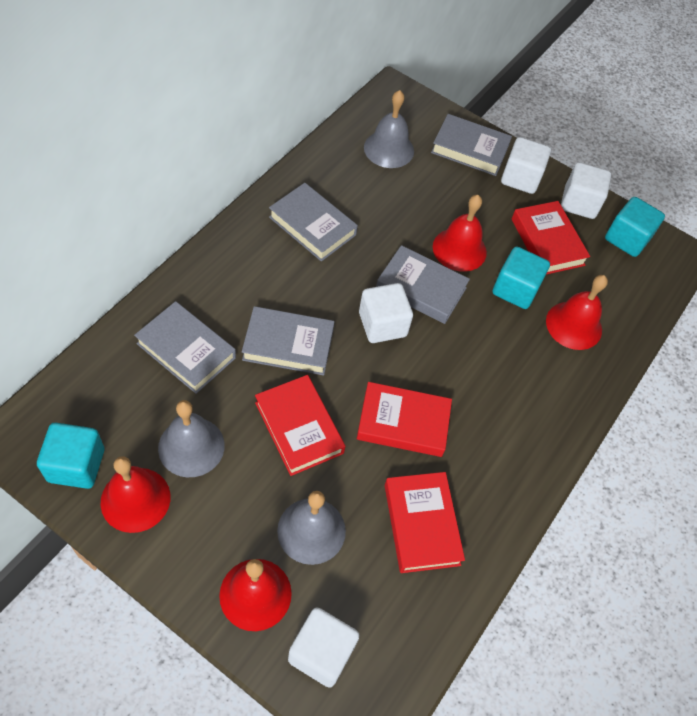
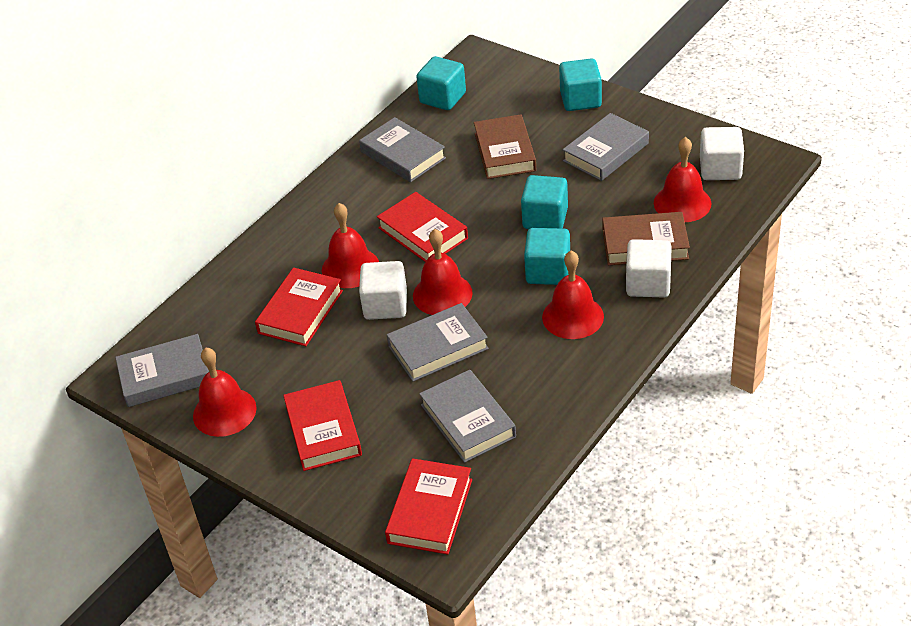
brown book: 0 -> 2
grey bell: 3 -> 0
red bell: 4 -> 5
turquoise cube: 3 -> 4
white cube: 4 -> 3

